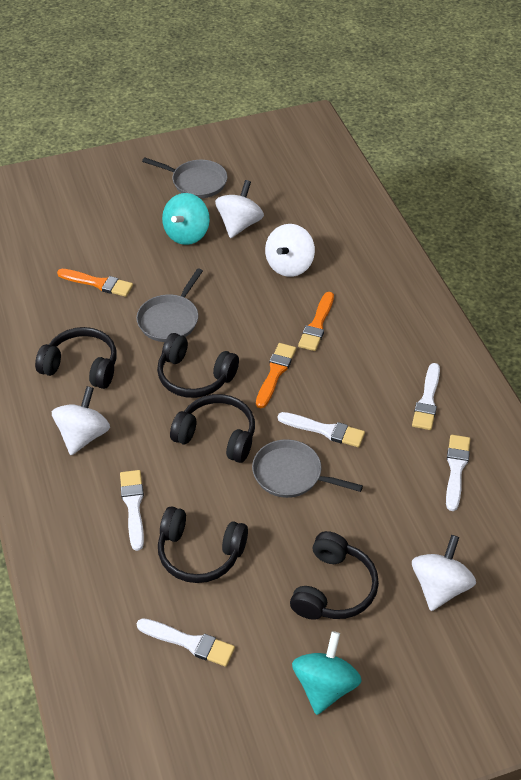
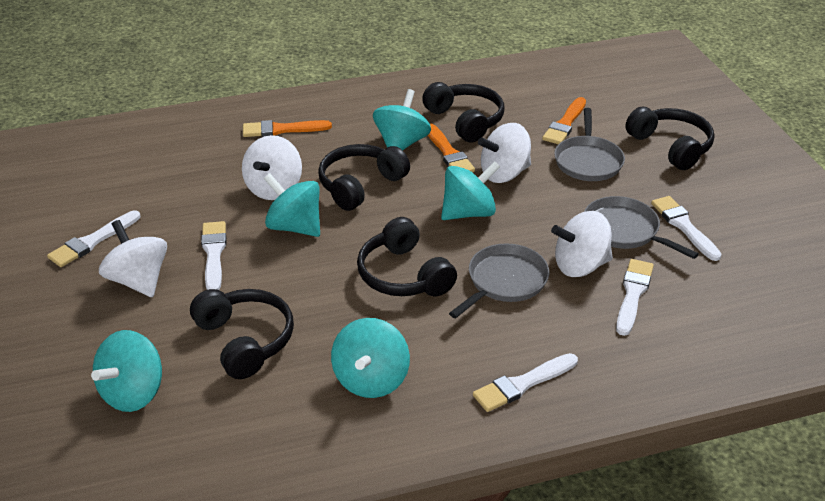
turquoise spinning top: 2 -> 5

